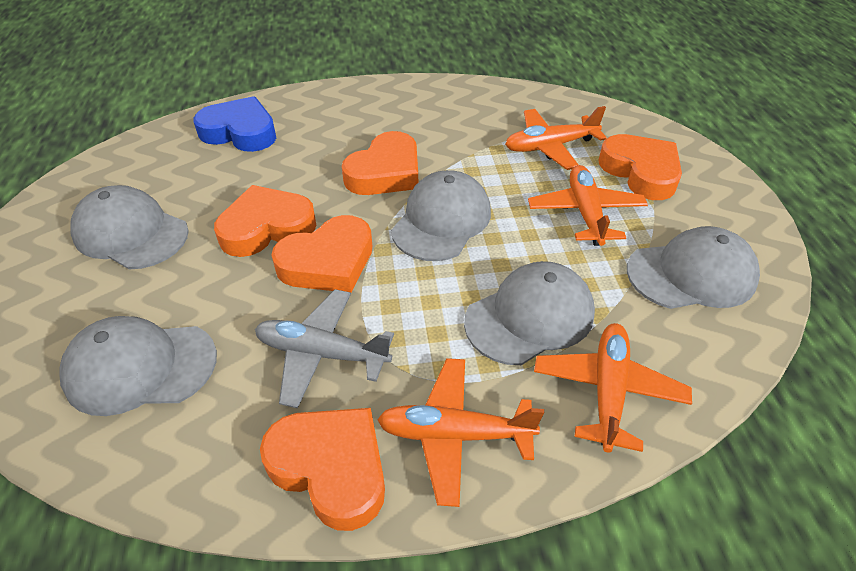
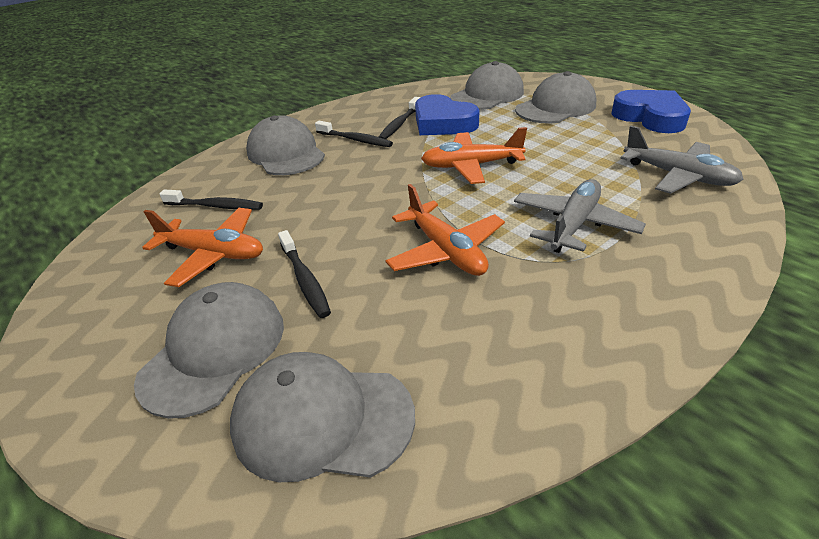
black toothbrush: 0 -> 4
blue heart: 1 -> 2
grey plane: 1 -> 2
orange heart: 5 -> 0
orange plane: 4 -> 3

